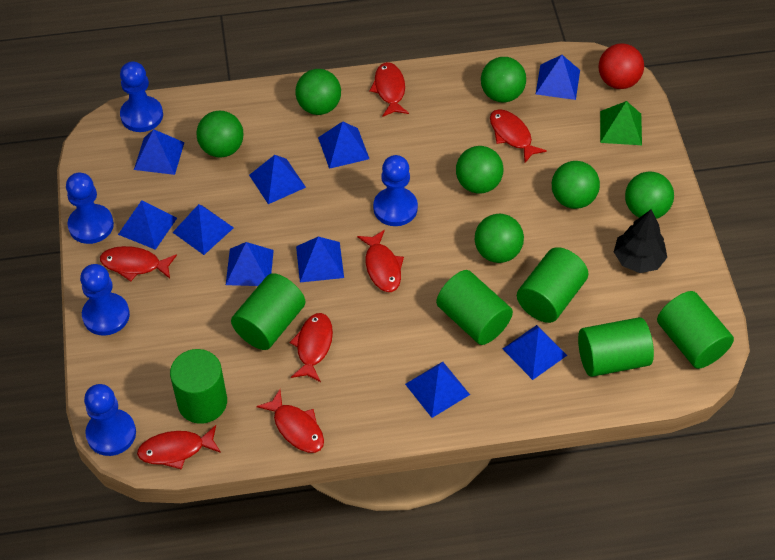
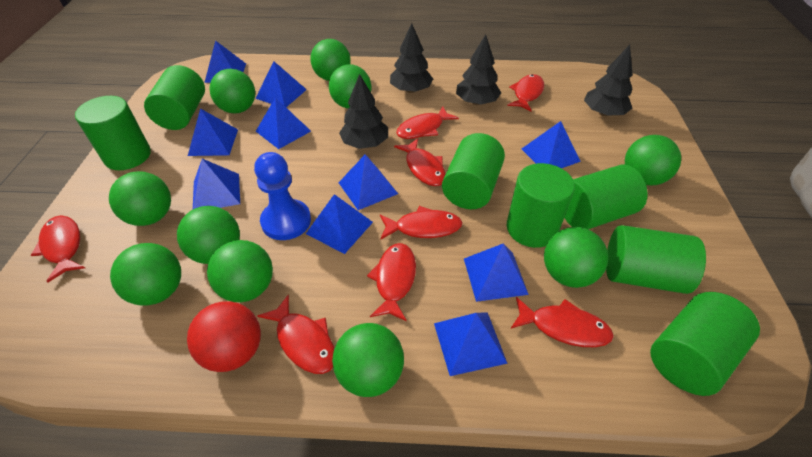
black tree: 1 -> 4
blue pawn: 5 -> 1
green ball: 7 -> 10
green cylinder: 6 -> 7
green pyramid: 1 -> 0
red fish: 7 -> 8

